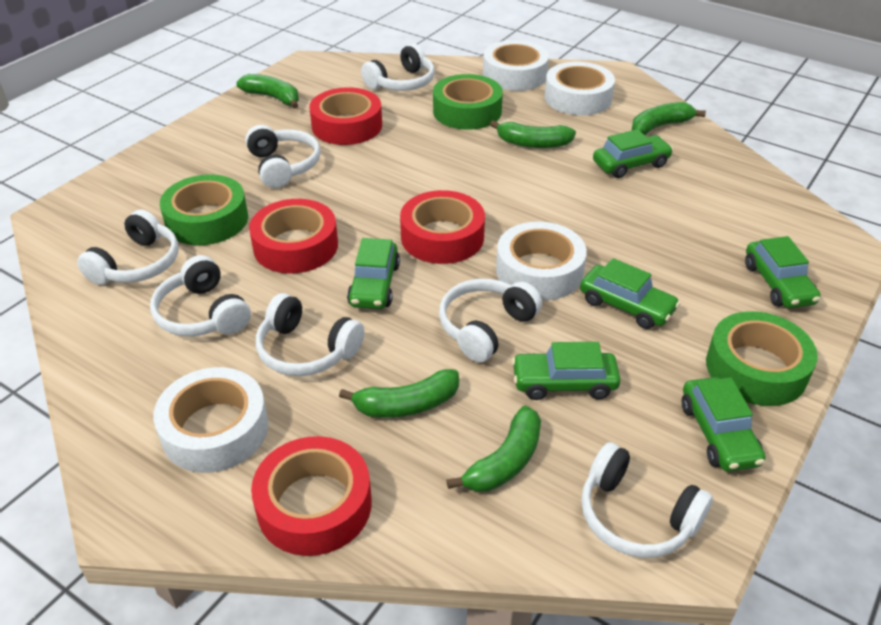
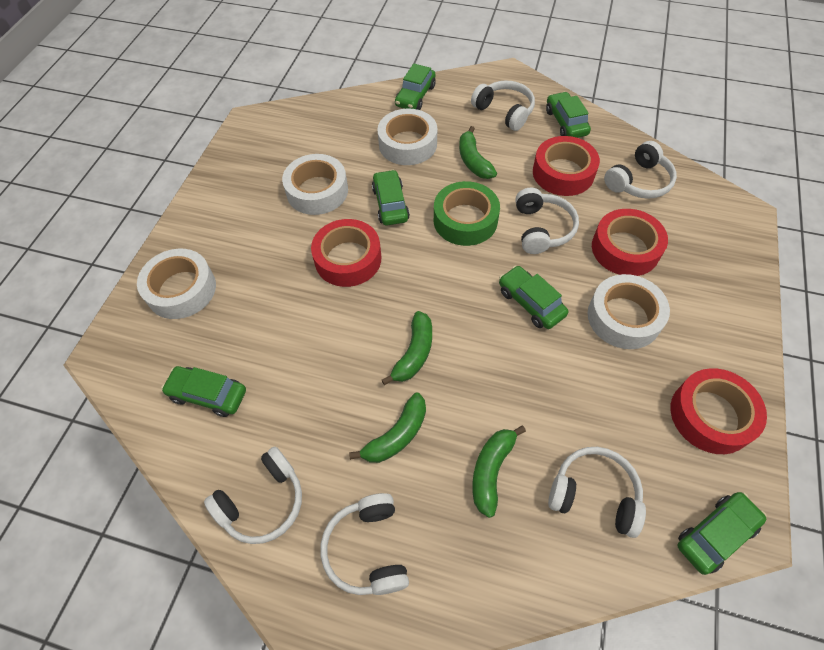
green banana: 5 -> 4
green tape: 3 -> 1
white headphones: 7 -> 6

